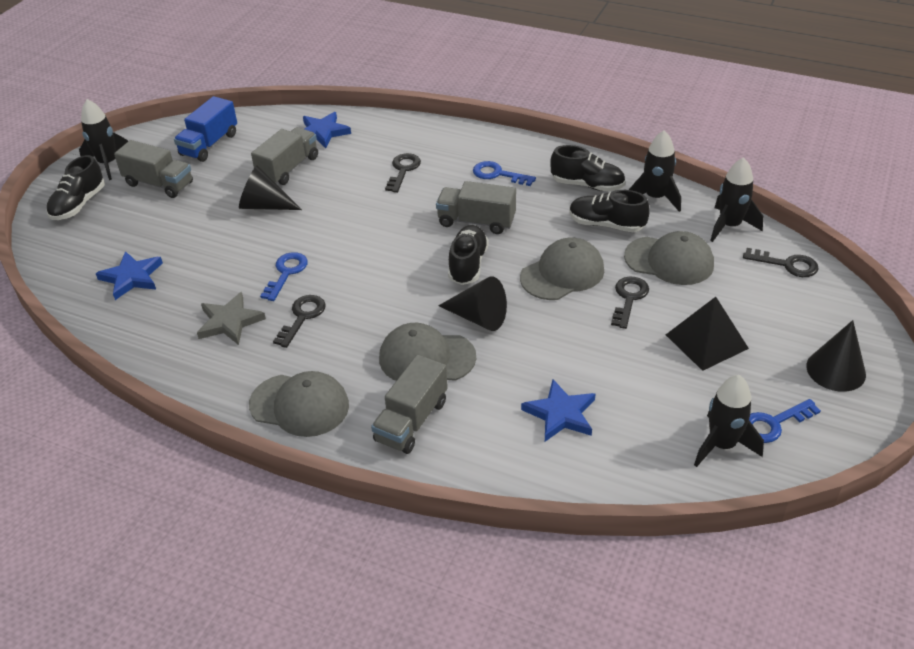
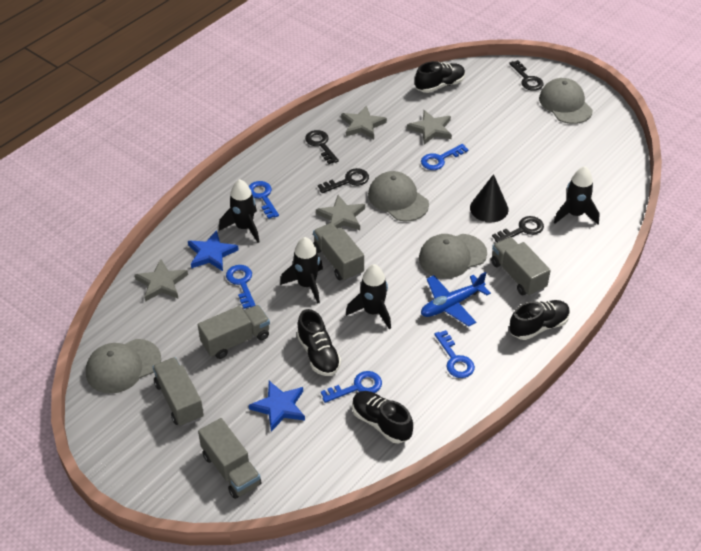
black cone: 3 -> 1
black pyramid: 1 -> 0
blue key: 3 -> 5
blue plane: 0 -> 1
blue star: 3 -> 2
blue truck: 1 -> 0
grey star: 1 -> 4
grey truck: 4 -> 5

